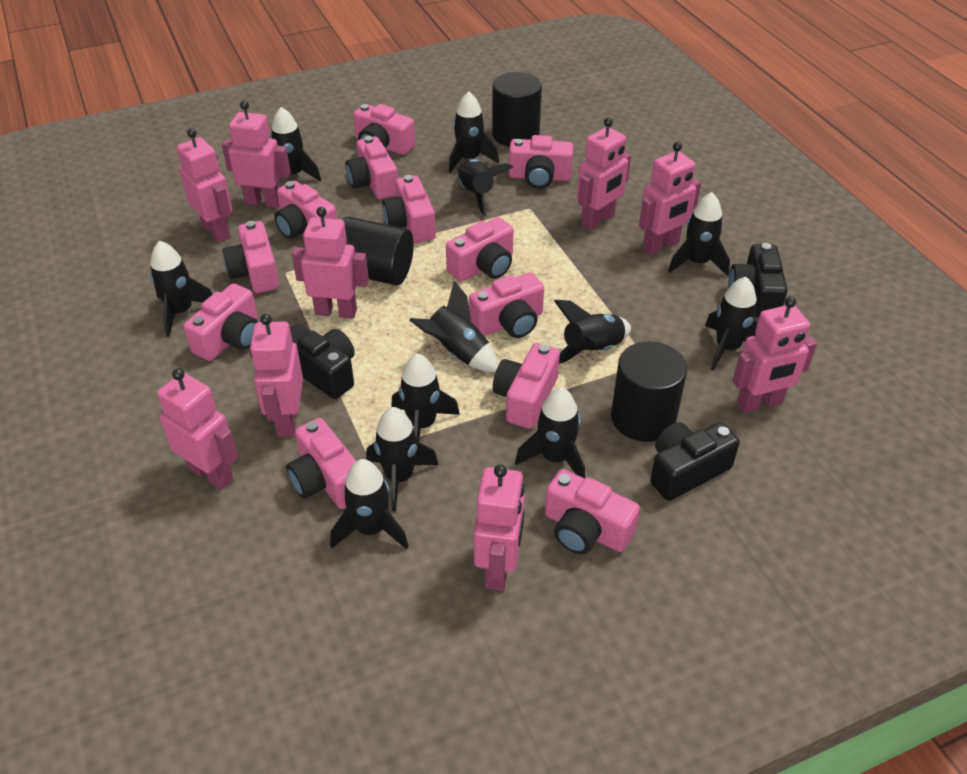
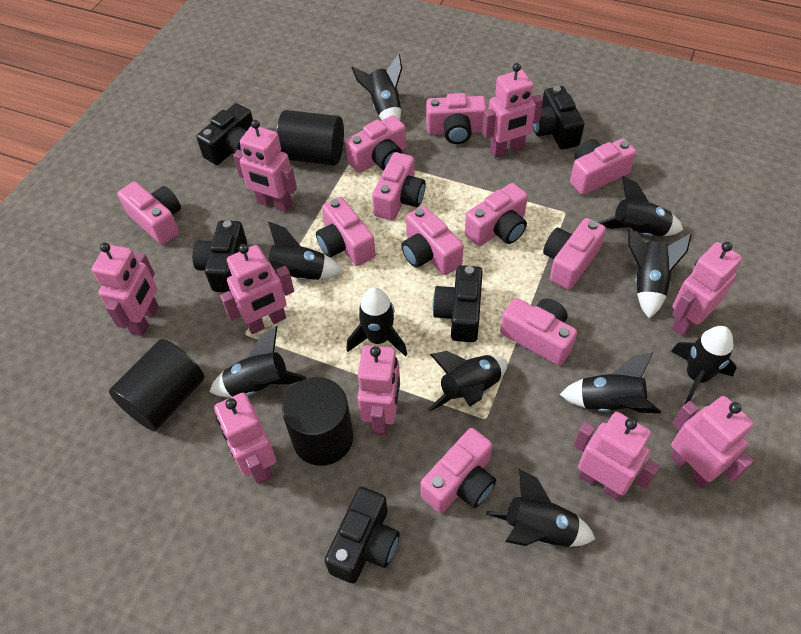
black camera: 3 -> 5
black rocket: 12 -> 10
pink camera: 12 -> 11

